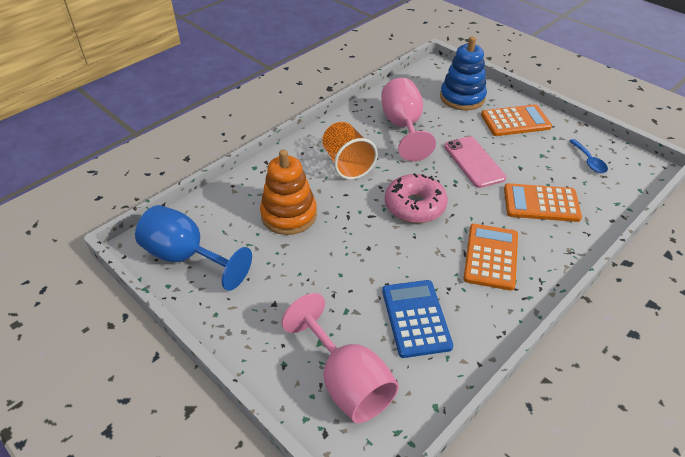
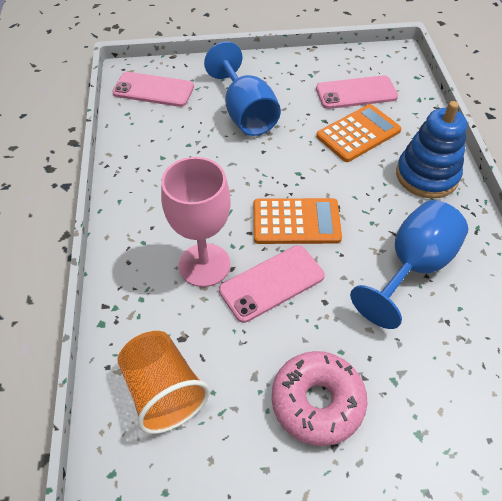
blue calculator: 1 -> 0
blue goblet: 1 -> 2
blue spoon: 1 -> 0
orange calculator: 3 -> 2
orange stacking toy: 1 -> 0
pink goblet: 2 -> 1
pink phone: 1 -> 3

